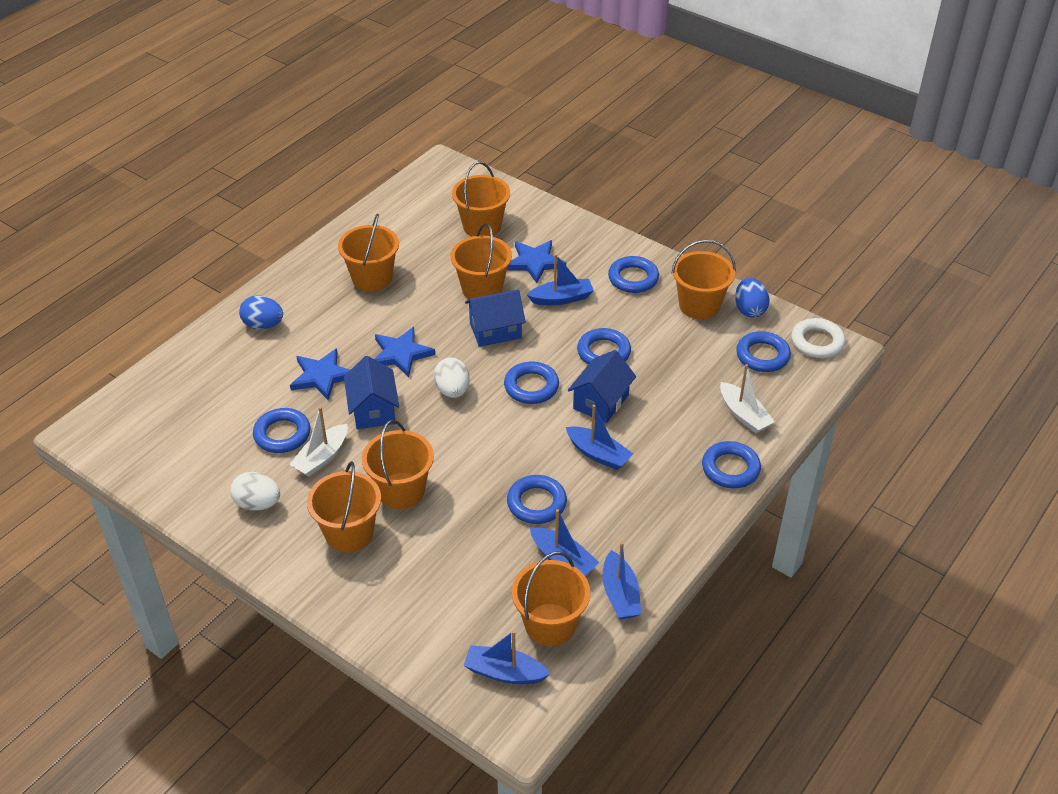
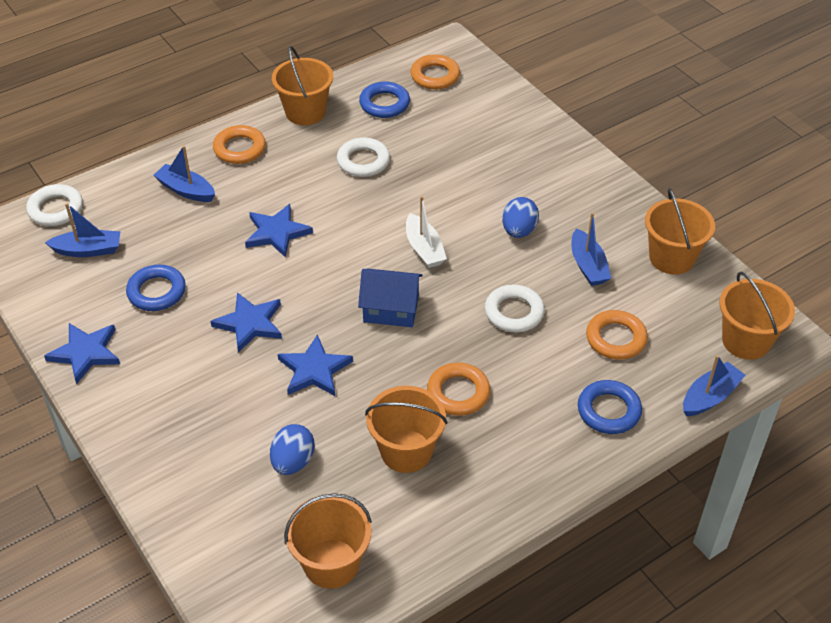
blue boat: 5 -> 4
blue house: 3 -> 1
blue ring: 7 -> 3
blue star: 3 -> 4
orange bucket: 7 -> 5
orange ring: 0 -> 4
white boat: 2 -> 1
white egg: 2 -> 0
white ring: 1 -> 3

